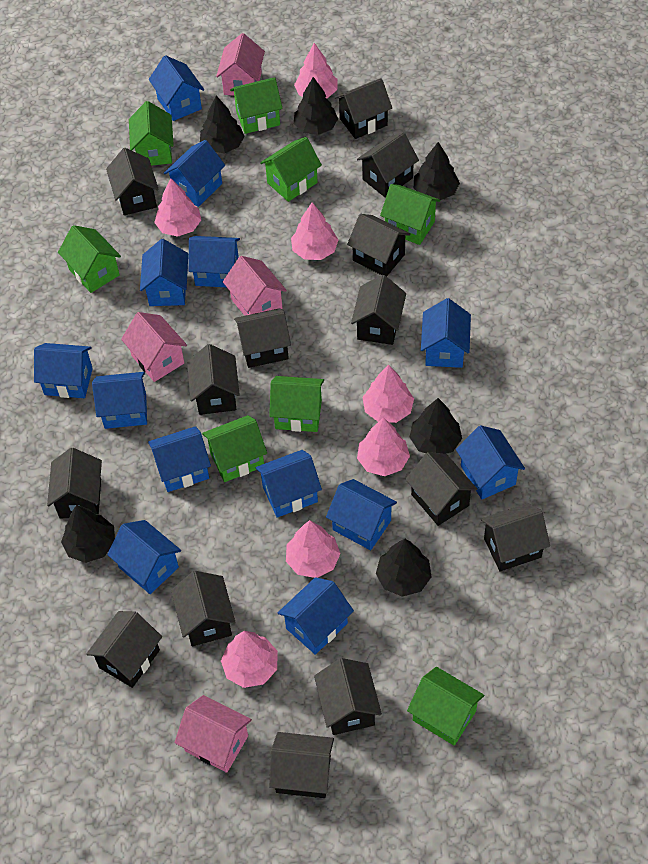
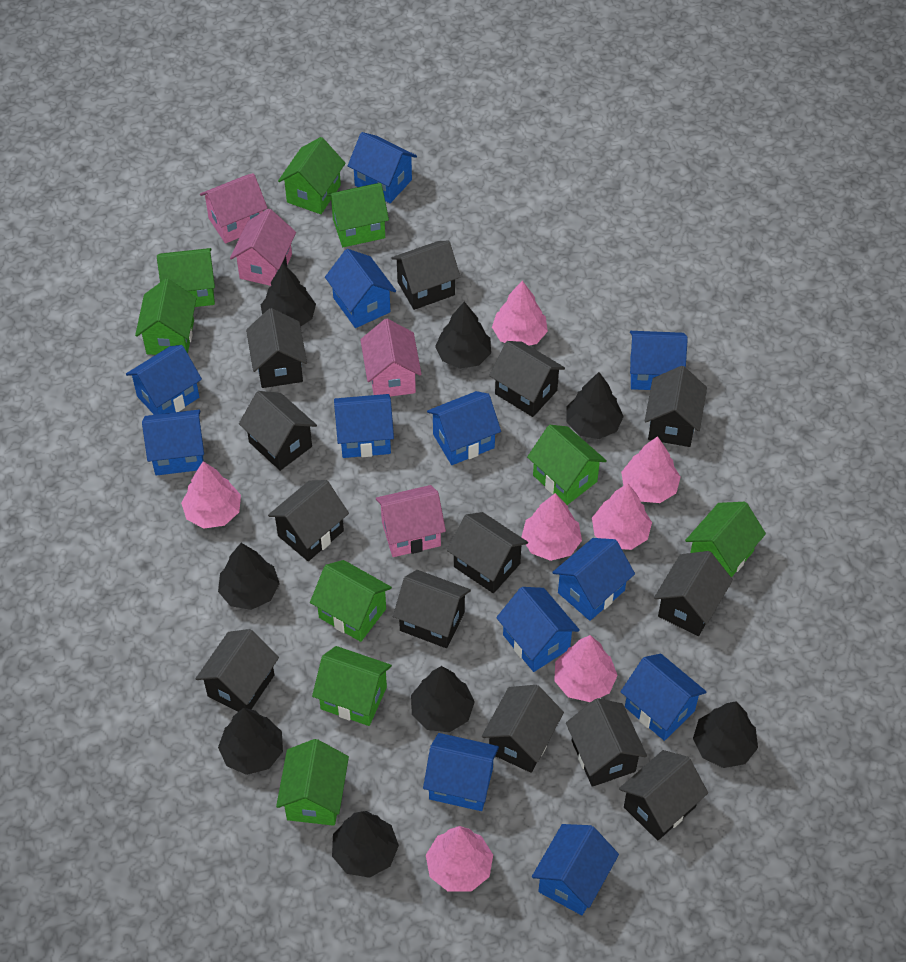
black house: 14 -> 13
black tree: 6 -> 8
blue house: 13 -> 12
green house: 8 -> 9

